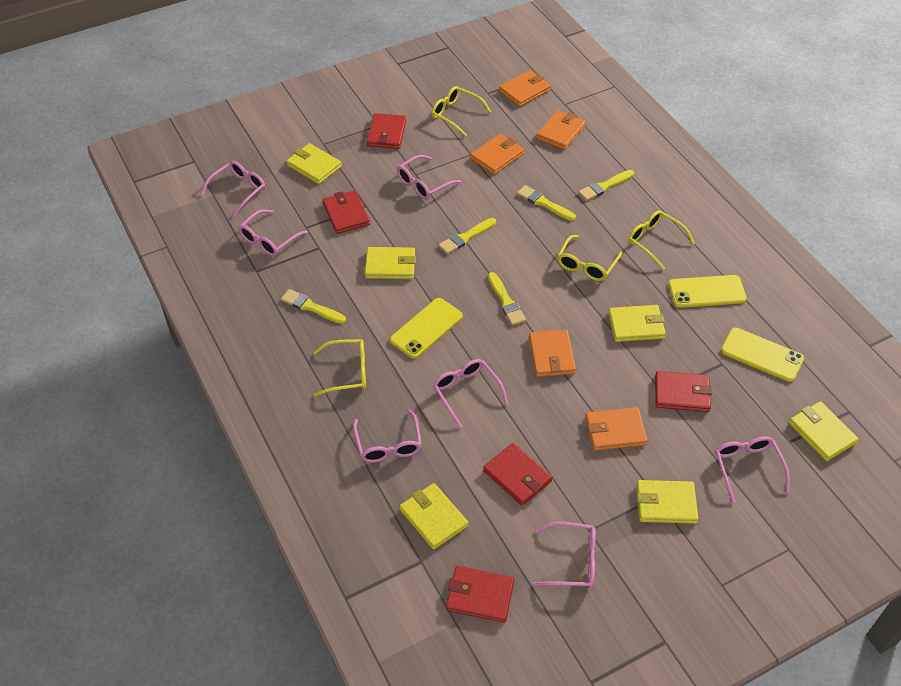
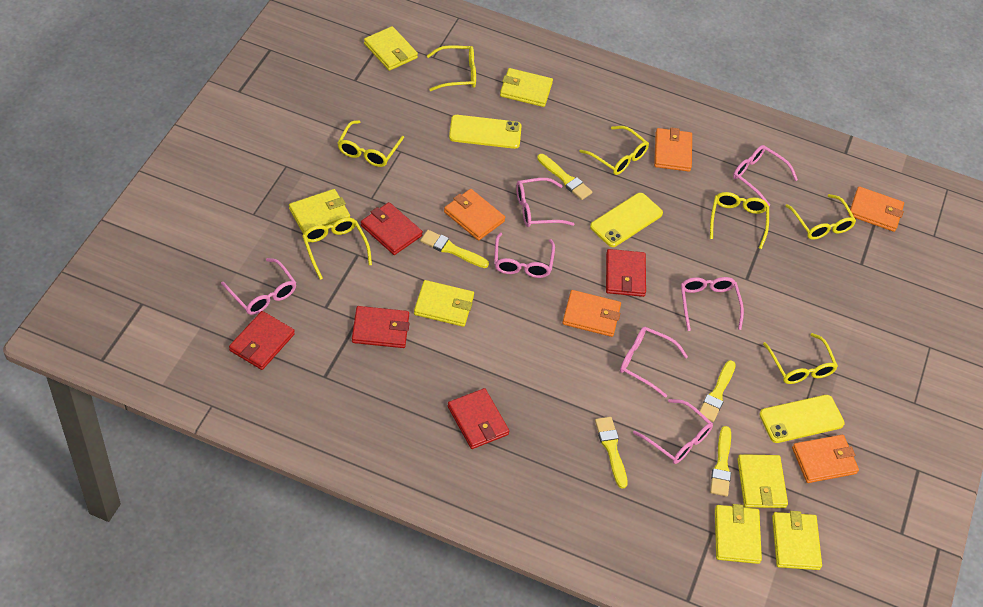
yellow glasses: 4 -> 7
yellow wallet: 6 -> 7

